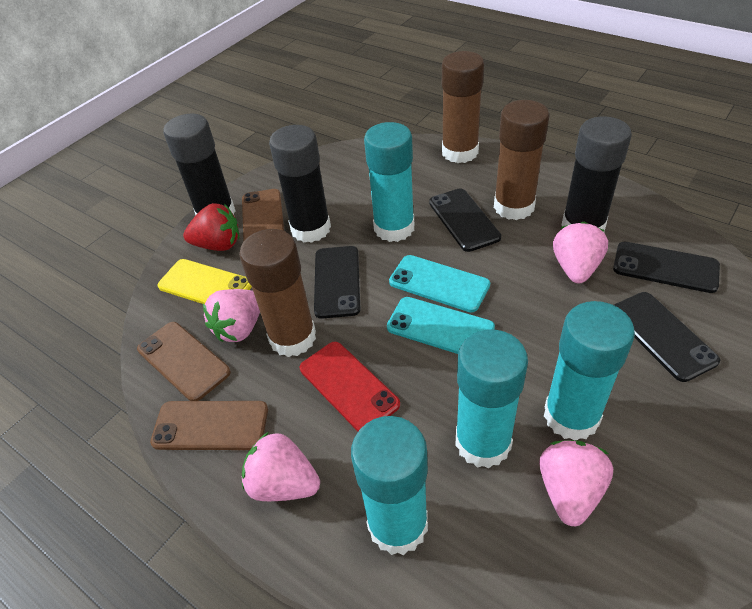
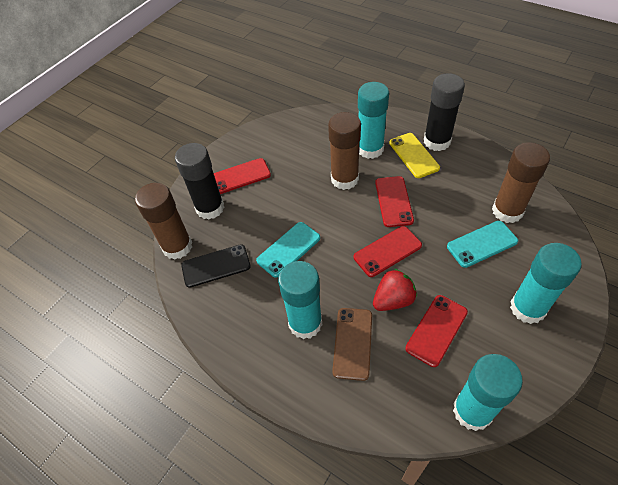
black glue stick: 3 -> 2
black phone: 4 -> 1
brown phone: 3 -> 1
pink strawberry: 4 -> 0
red phone: 1 -> 4

